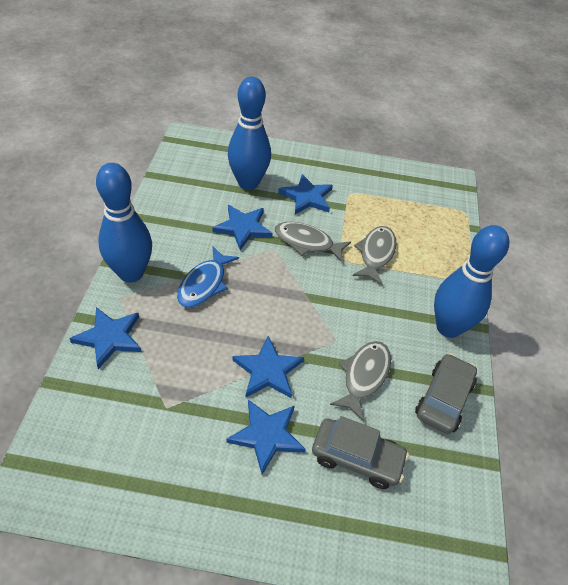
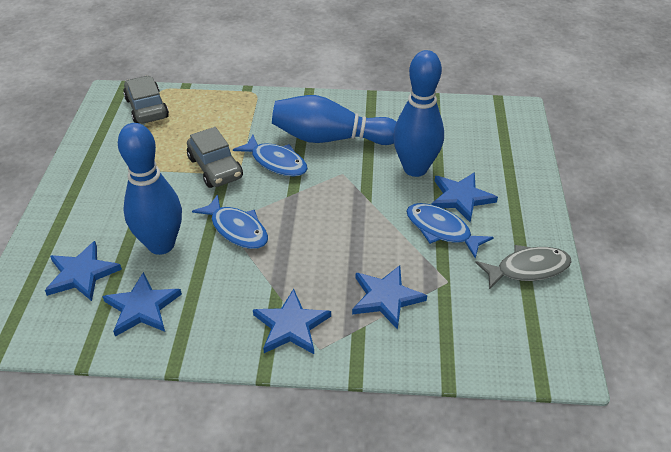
blue fish: 1 -> 3
grey fish: 3 -> 1

